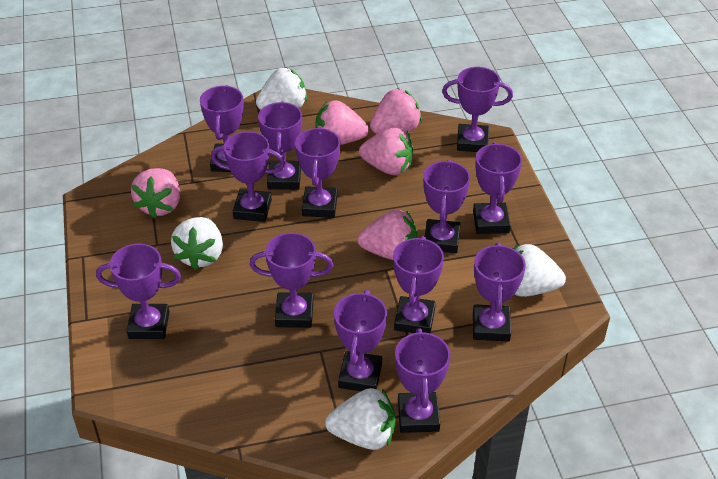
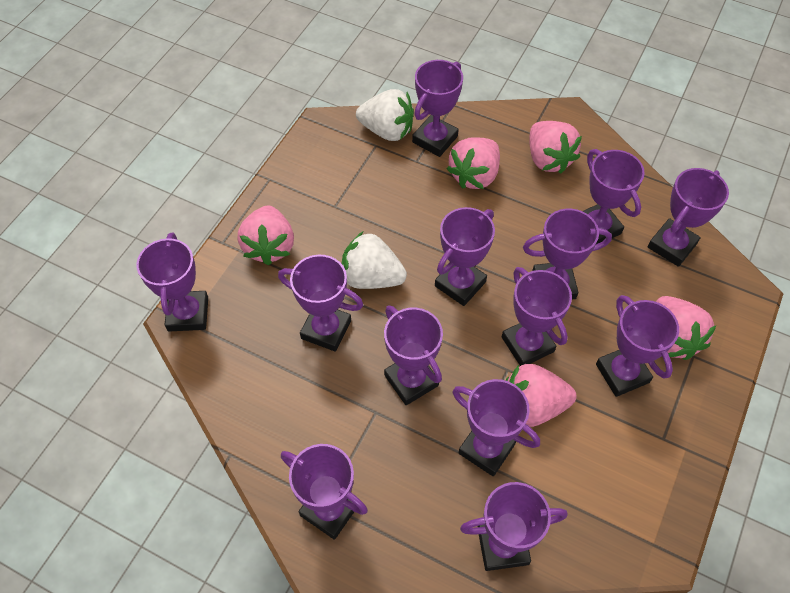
white strawberry: 4 -> 2

